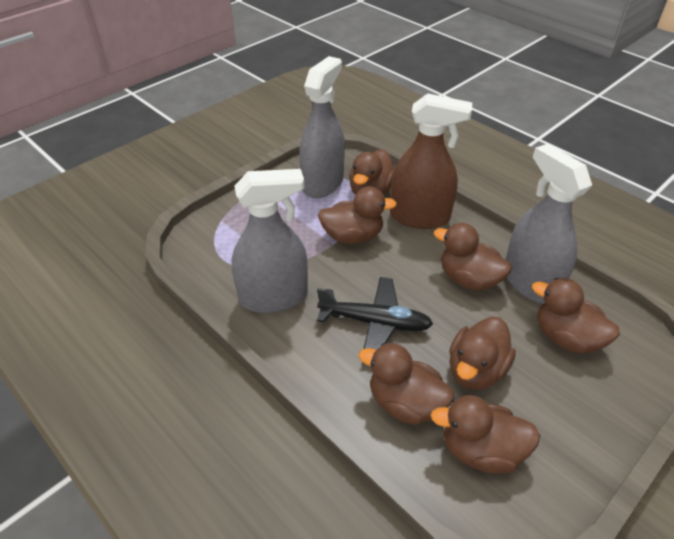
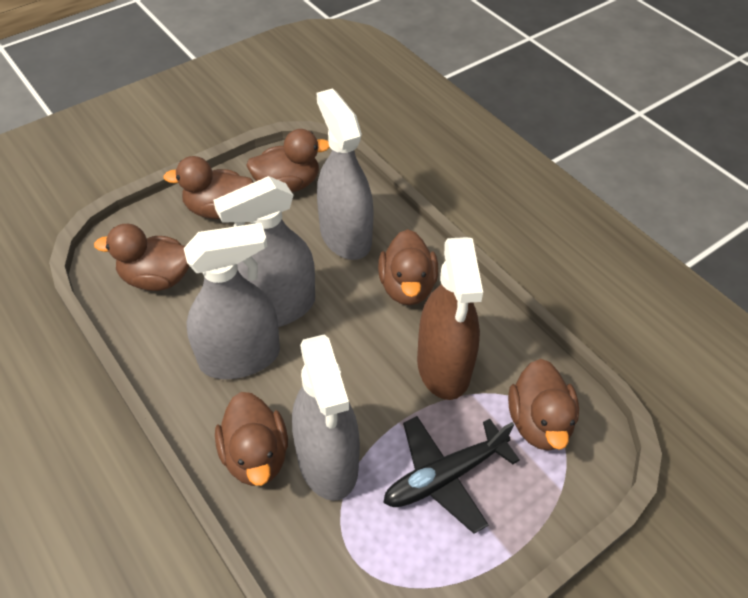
brown duck: 7 -> 6
grey spray bottle: 3 -> 4

